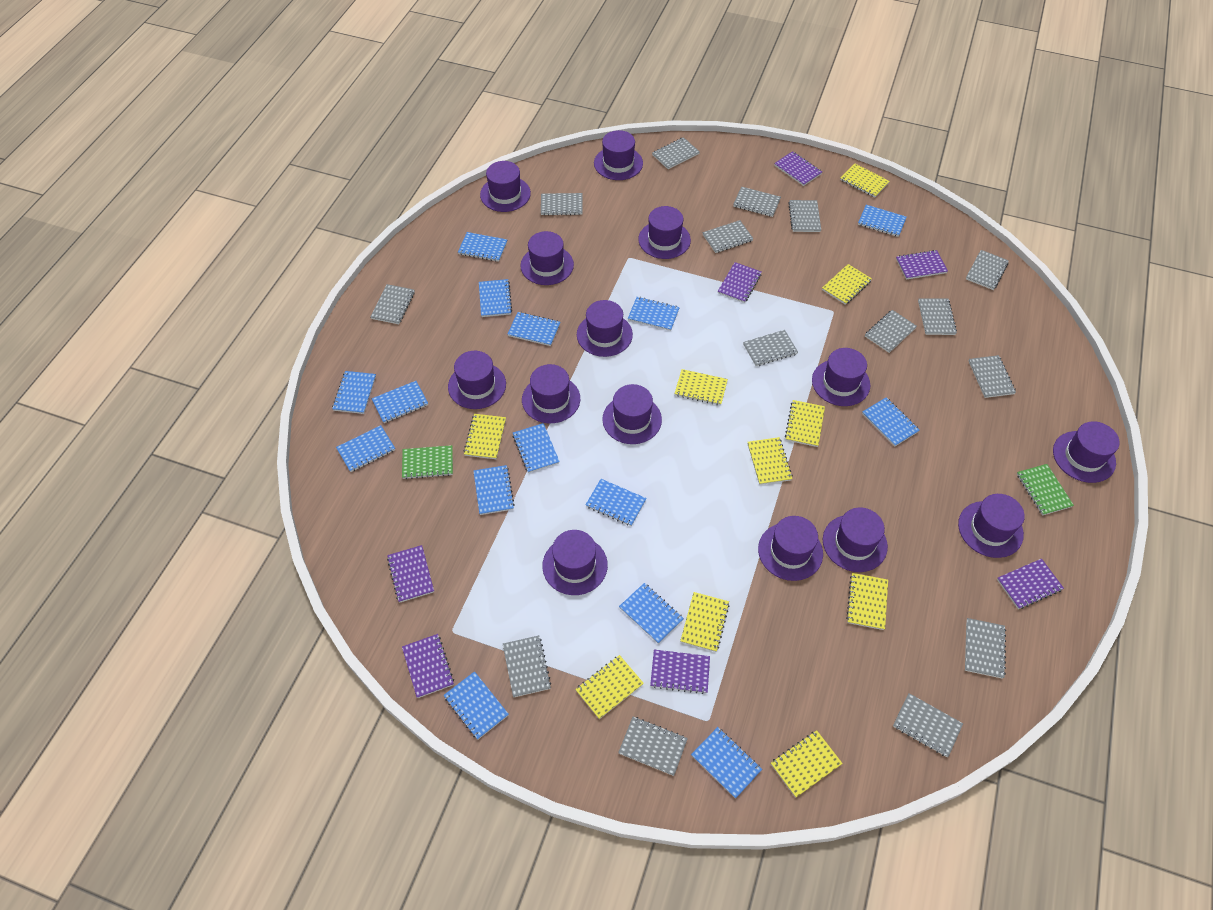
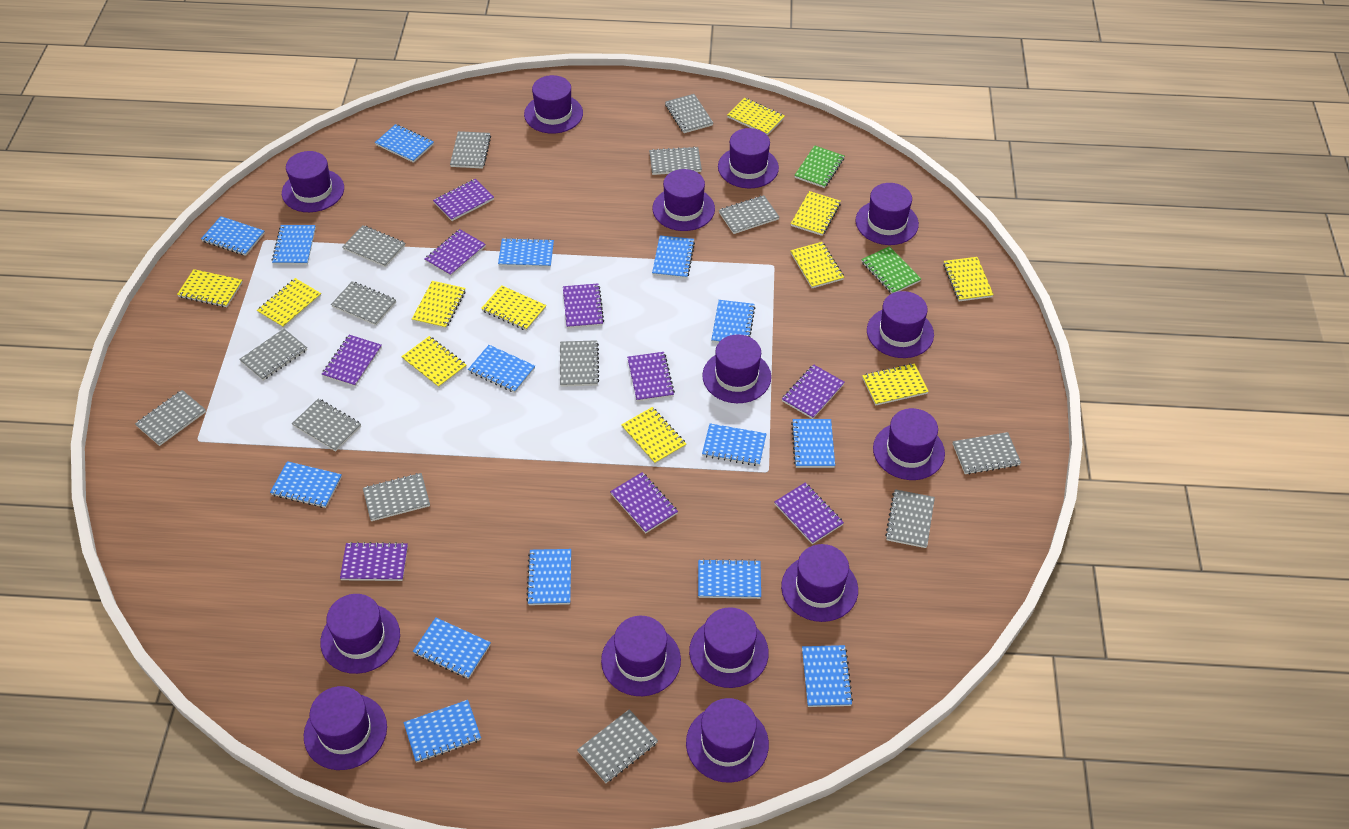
grey notebook: 15 -> 14
purple notebook: 7 -> 9
yellow notebook: 10 -> 11

